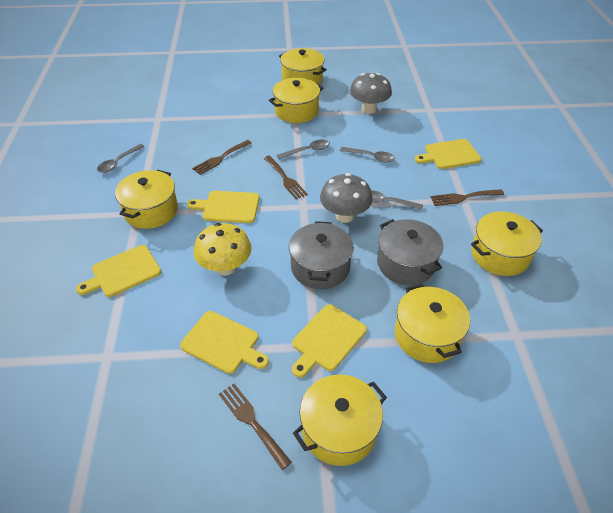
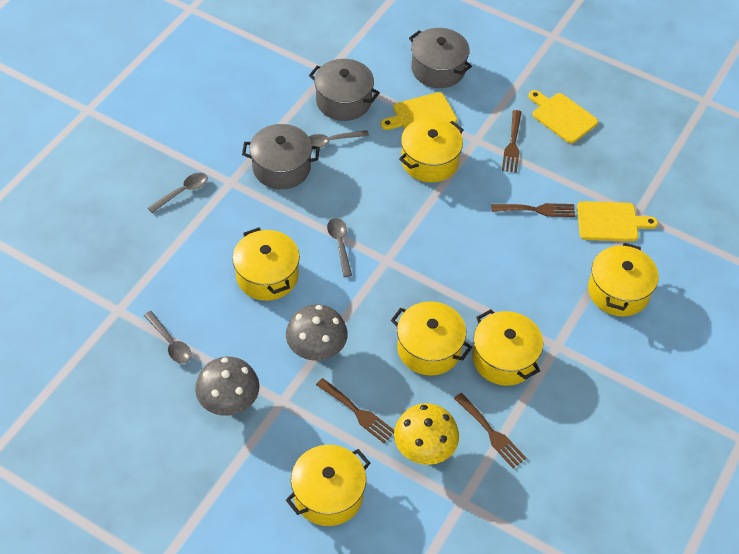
grey pot: 2 -> 3
yellow cutting board: 5 -> 3

